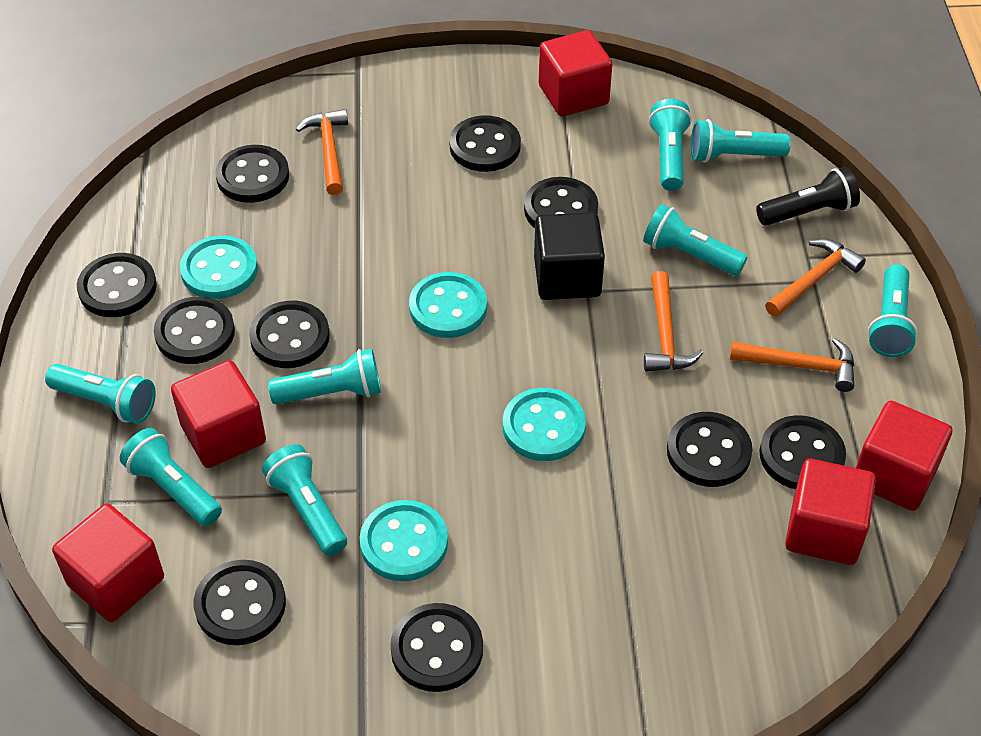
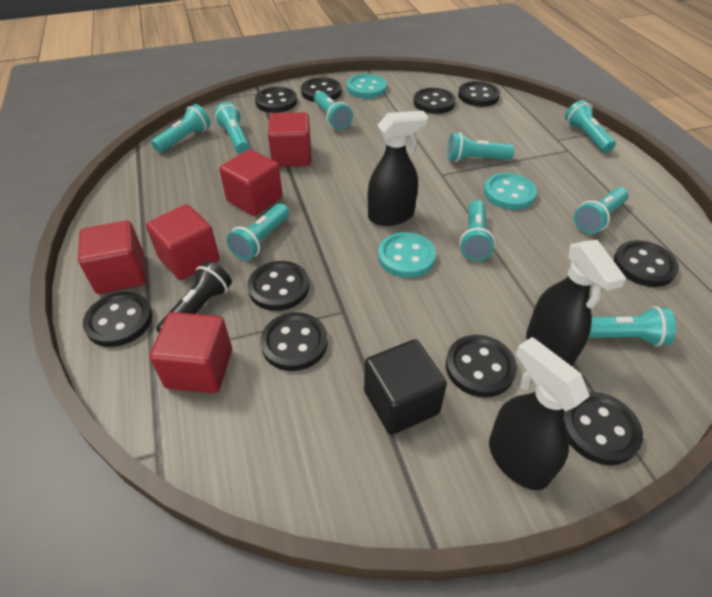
black spray bottle: 0 -> 3
orange hammer: 4 -> 0
turquoise button: 4 -> 3
turquoise flashlight: 8 -> 9

